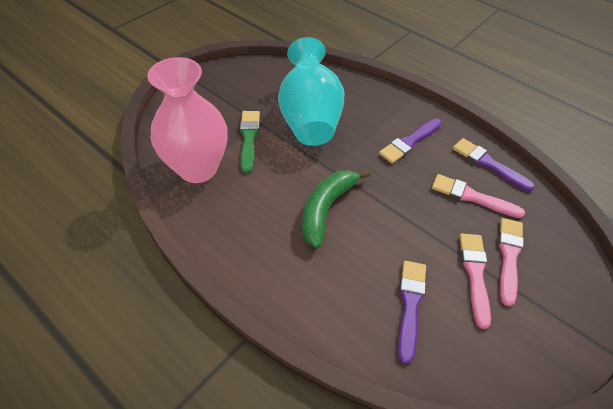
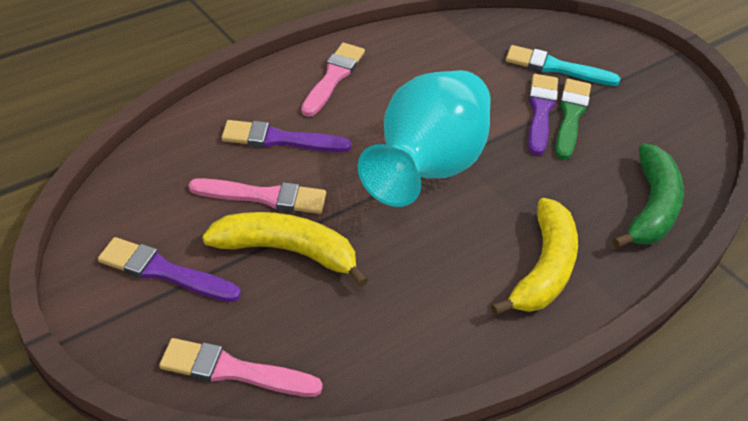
pink vase: 1 -> 0
turquoise brush: 0 -> 1
yellow banana: 0 -> 2

